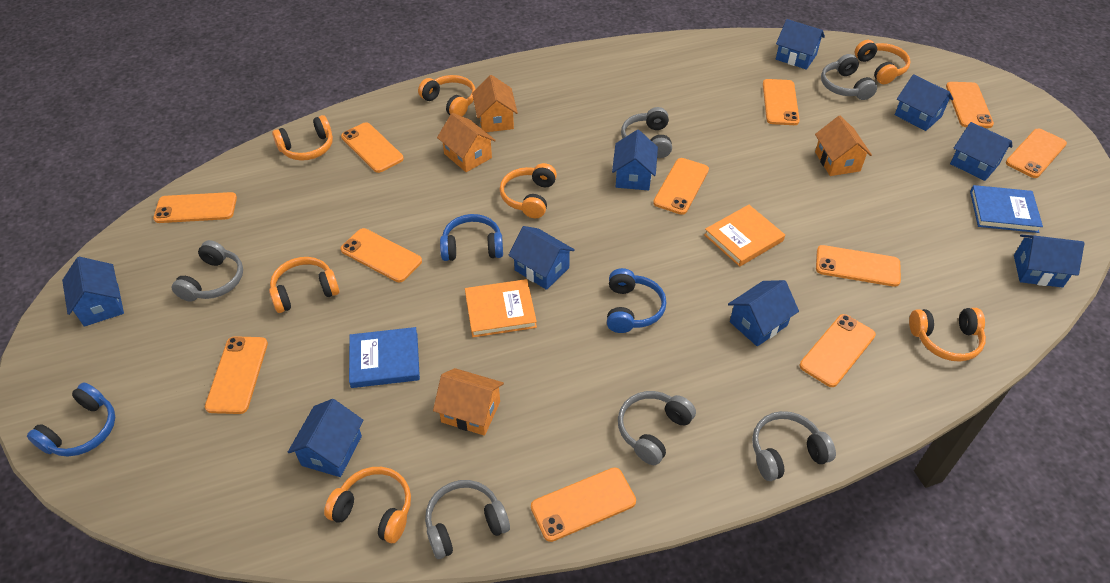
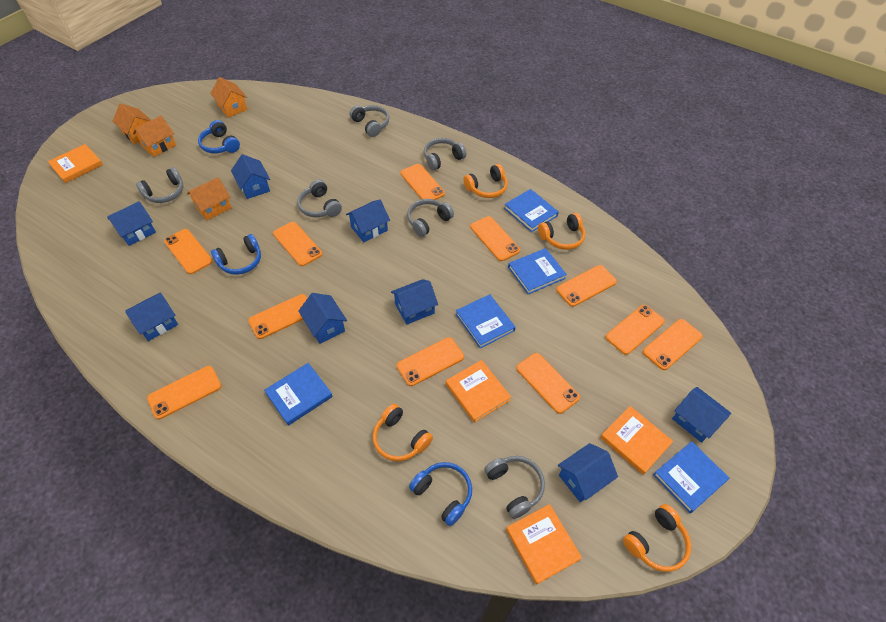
blue book: 2 -> 5
blue house: 9 -> 8
orange book: 2 -> 4
orange headphones: 7 -> 4

